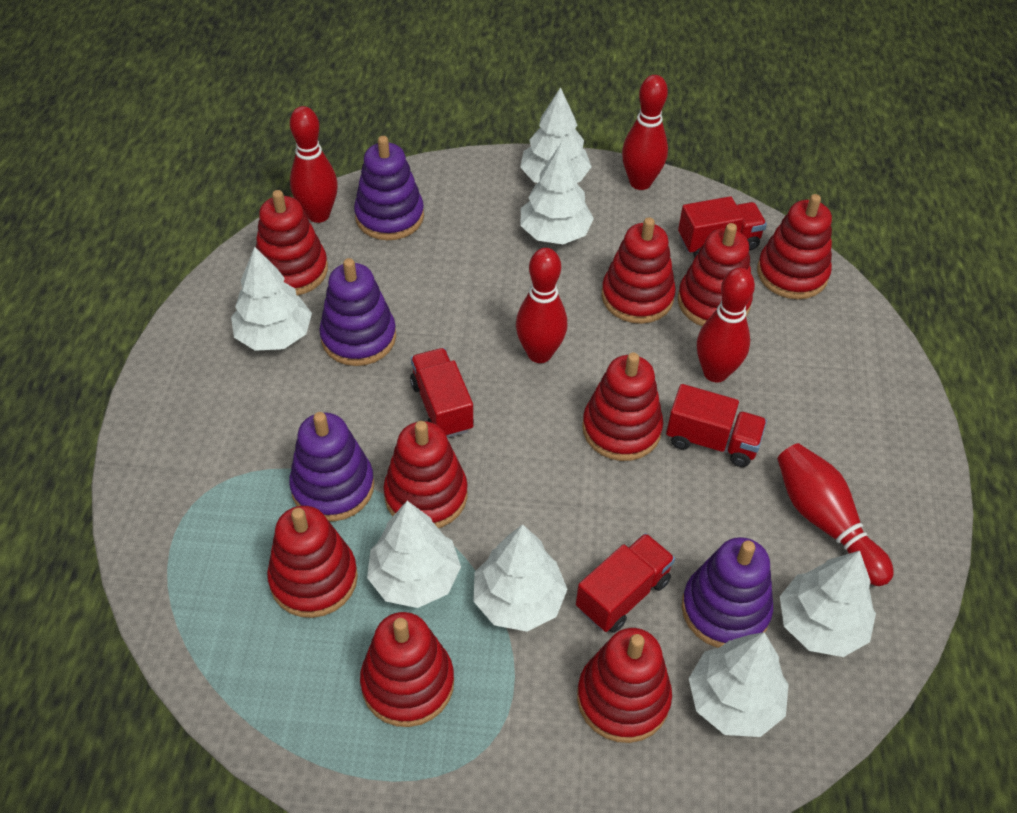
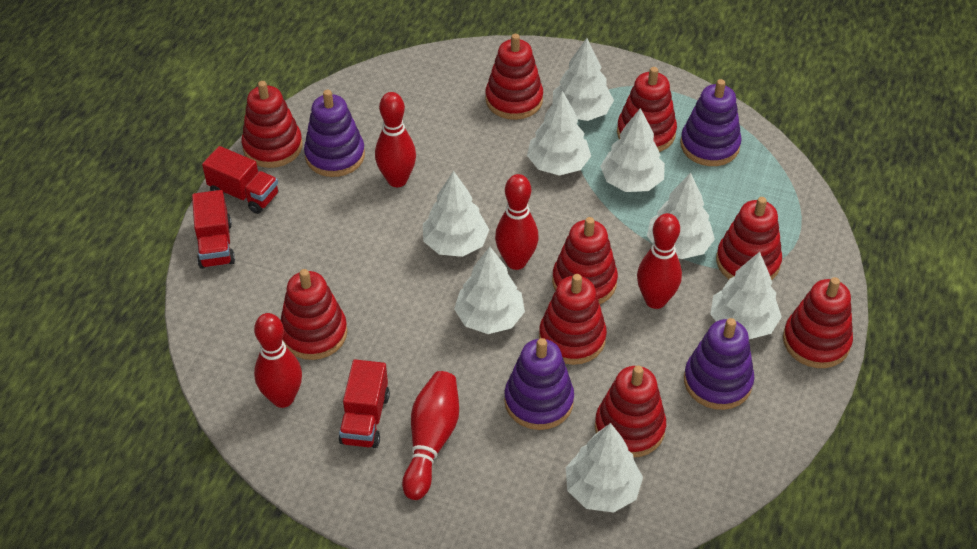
red truck: 4 -> 3
white tree: 7 -> 8

